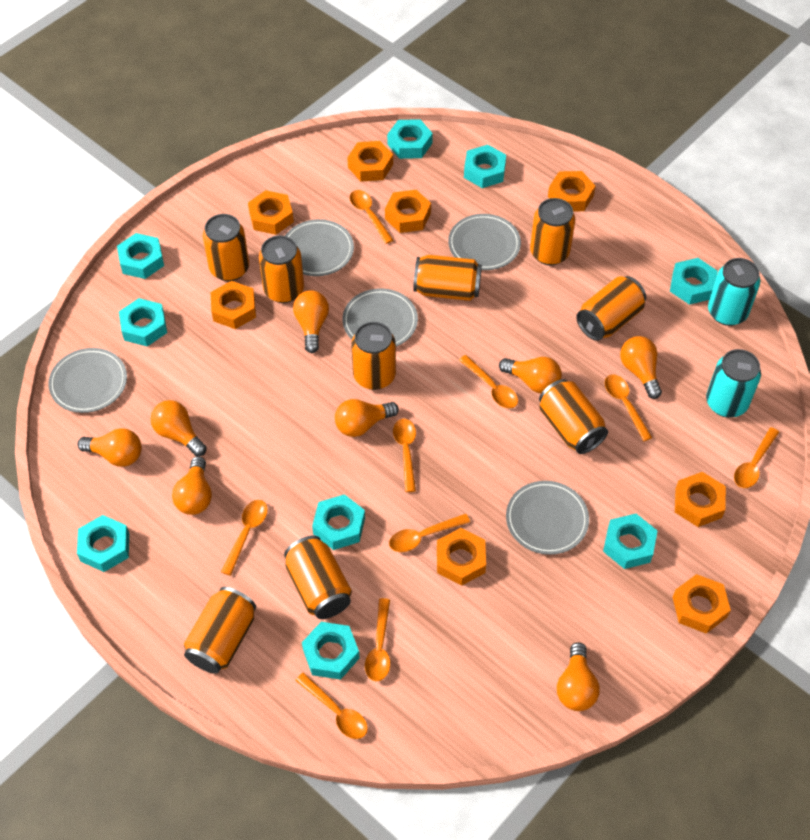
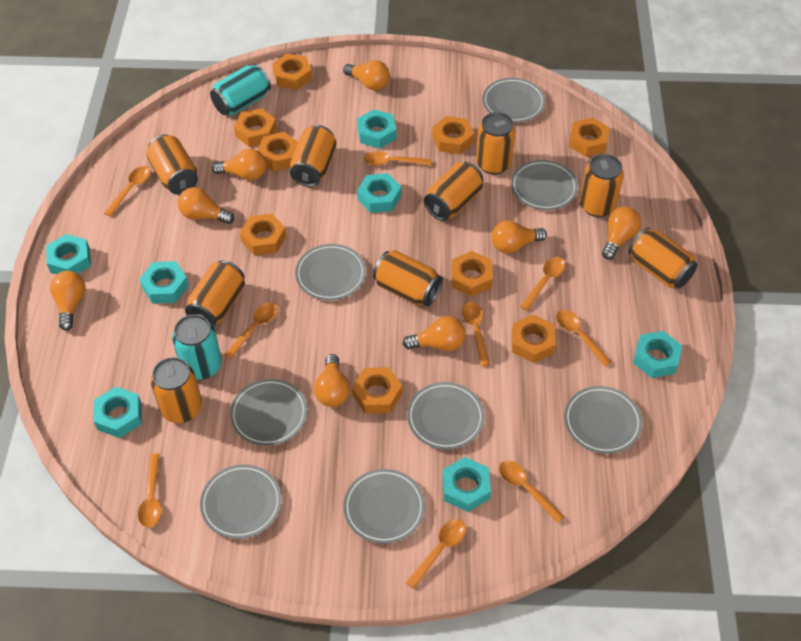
grey plate: 5 -> 8
orange nut: 8 -> 9
turquoise nut: 9 -> 7

